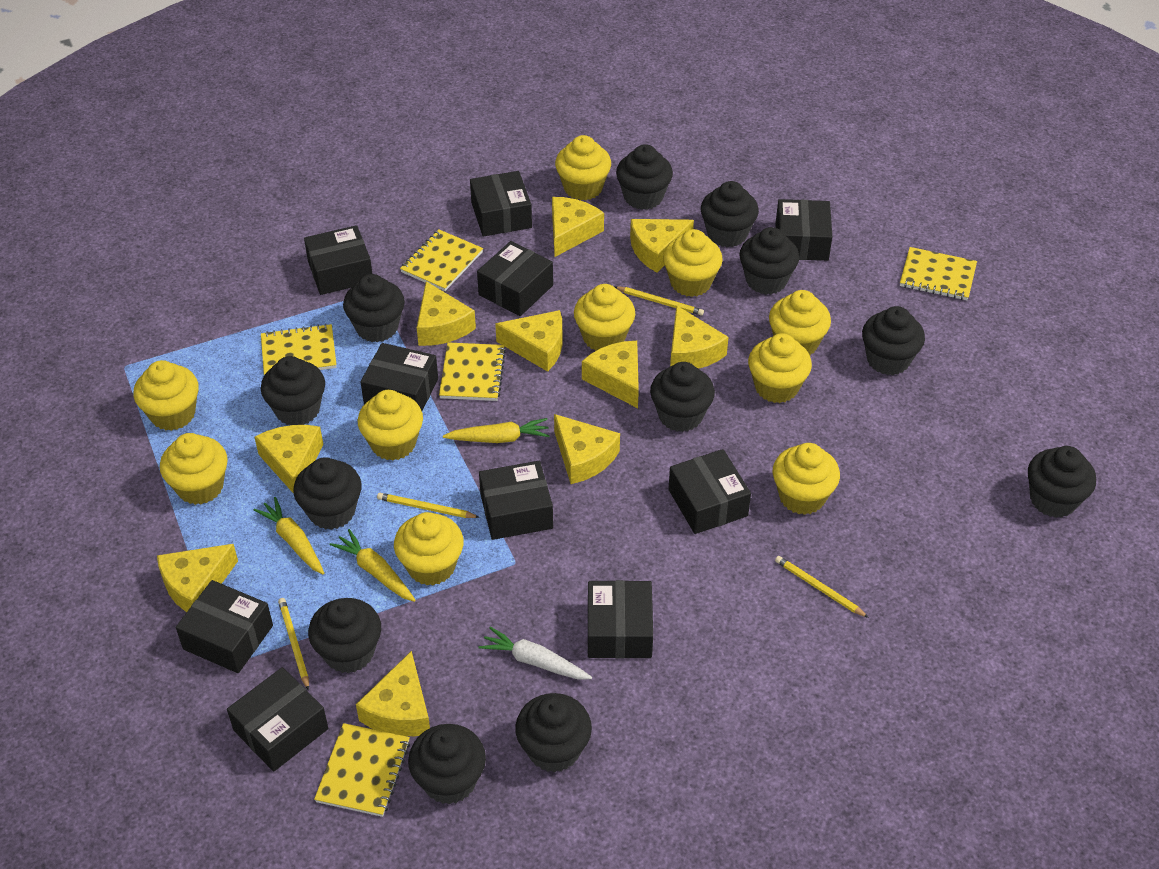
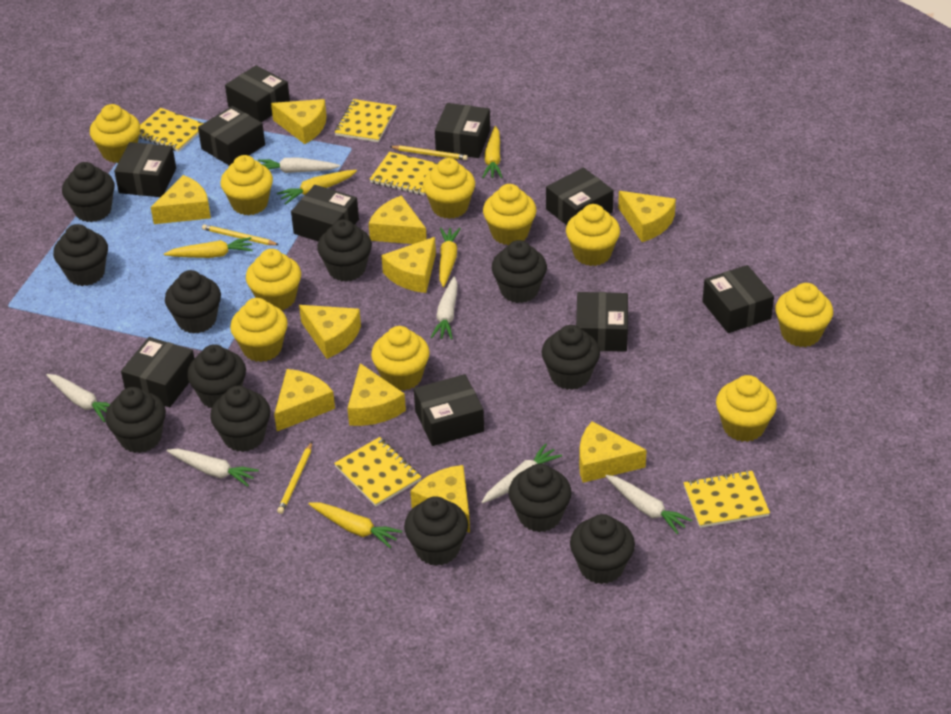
white carrot: 1 -> 6
yellow carrot: 3 -> 5
yellow pencil: 4 -> 3

